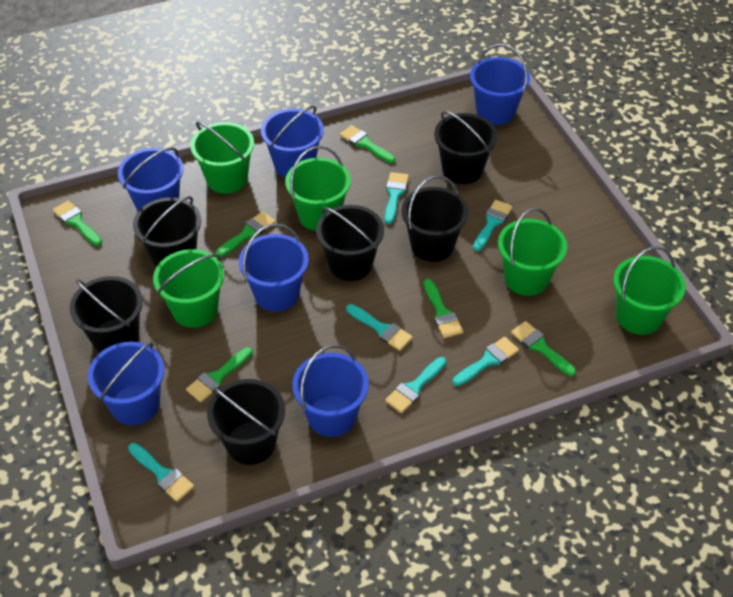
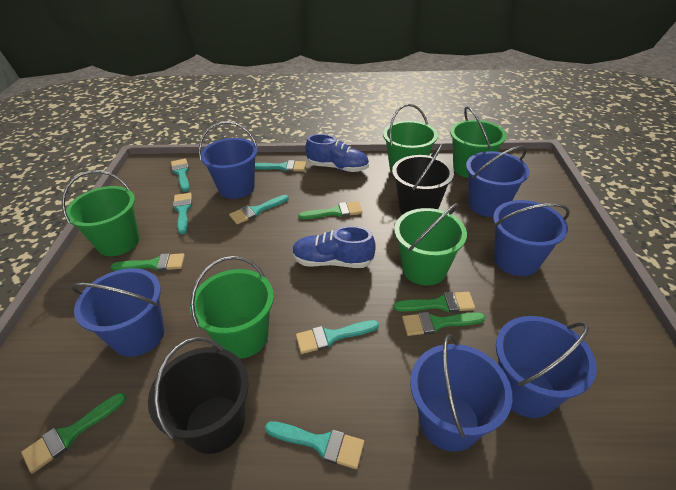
black bucket: 6 -> 2
blue shoe: 0 -> 2
green brush: 6 -> 5

